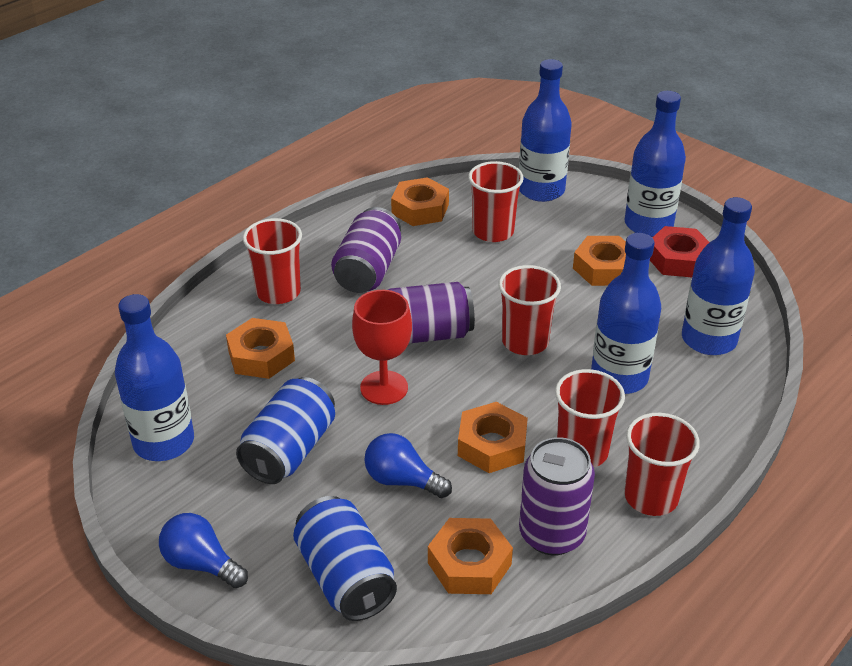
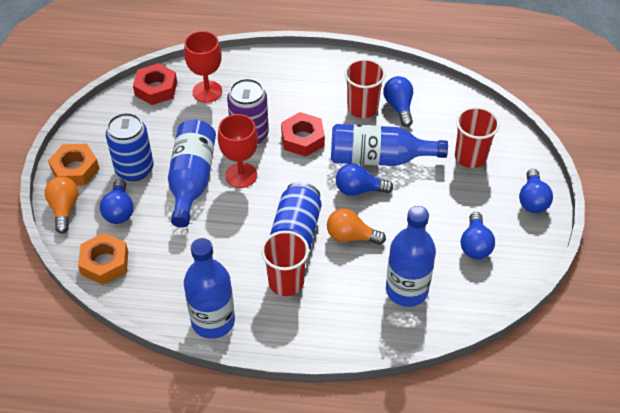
blue bottle: 5 -> 4
blue light bulb: 2 -> 5
orange light bulb: 0 -> 2
orange nut: 5 -> 2
purple can: 3 -> 1
red cup: 5 -> 3
red goblet: 1 -> 2
red nut: 1 -> 2

